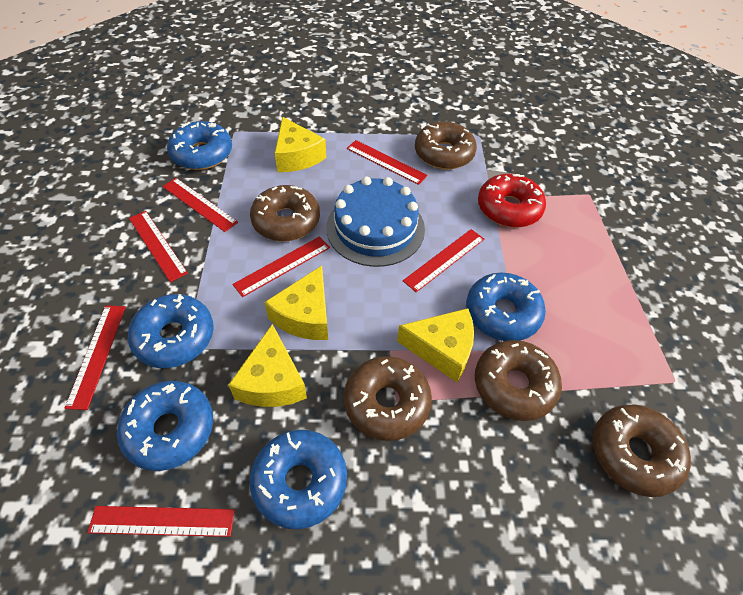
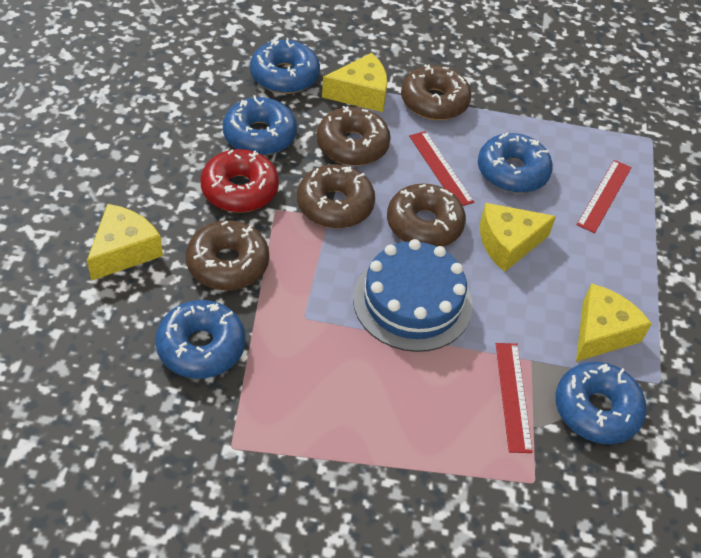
red ruler: 7 -> 3

